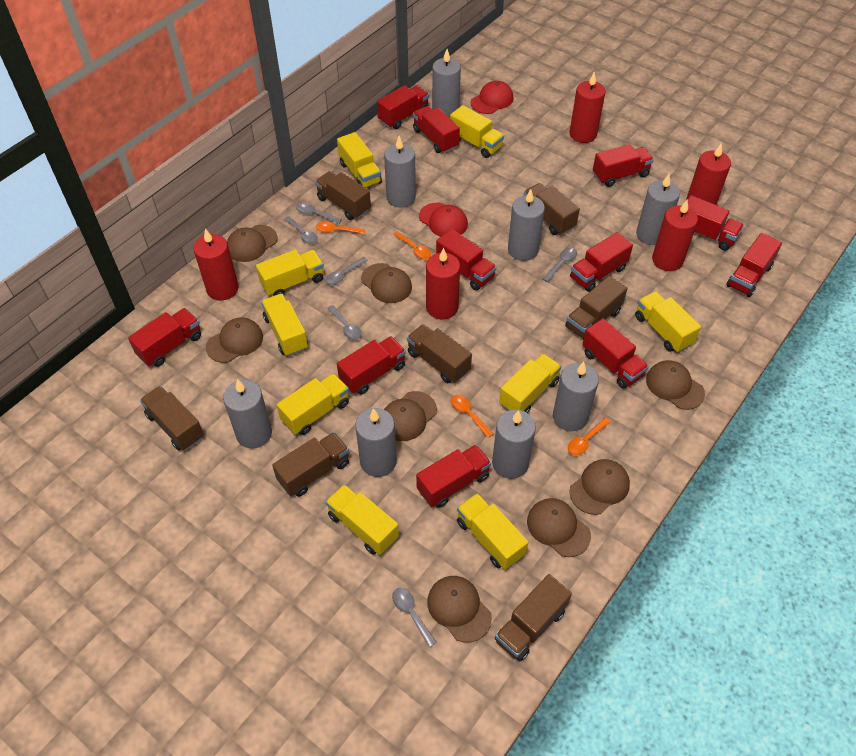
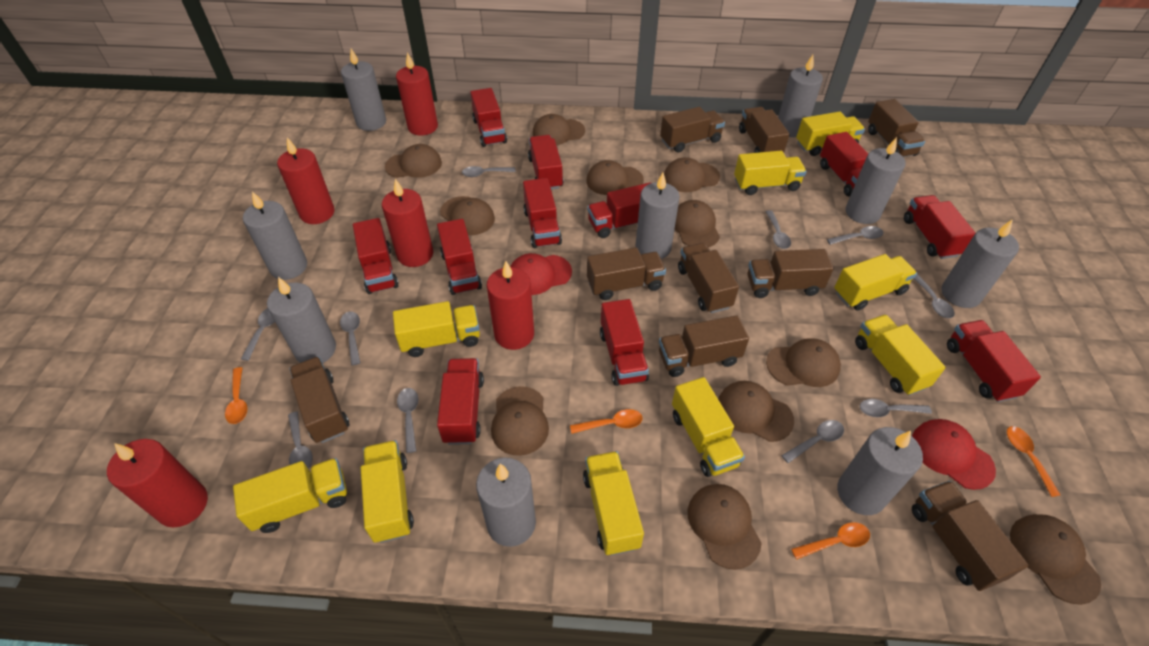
brown cap: 8 -> 11
brown truck: 7 -> 9
grey candle: 8 -> 9
grey spoon: 6 -> 10

